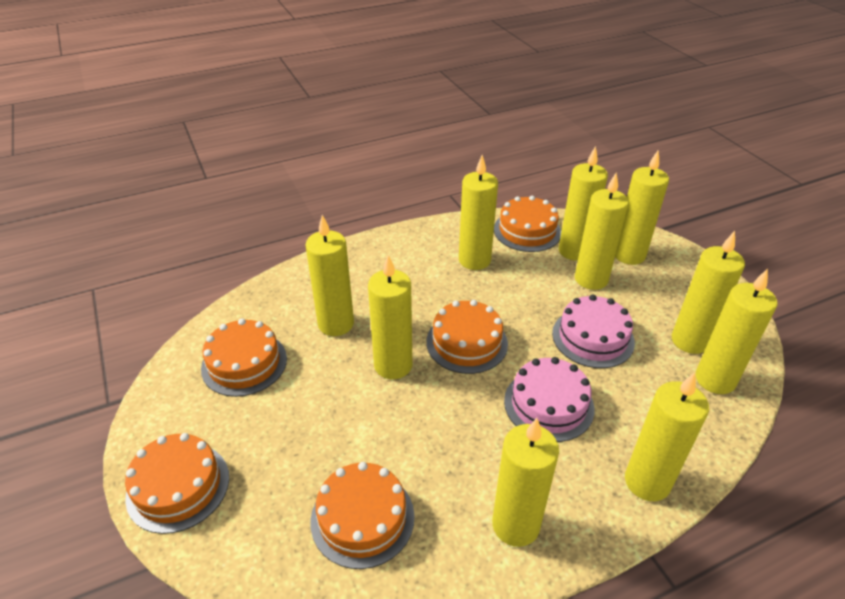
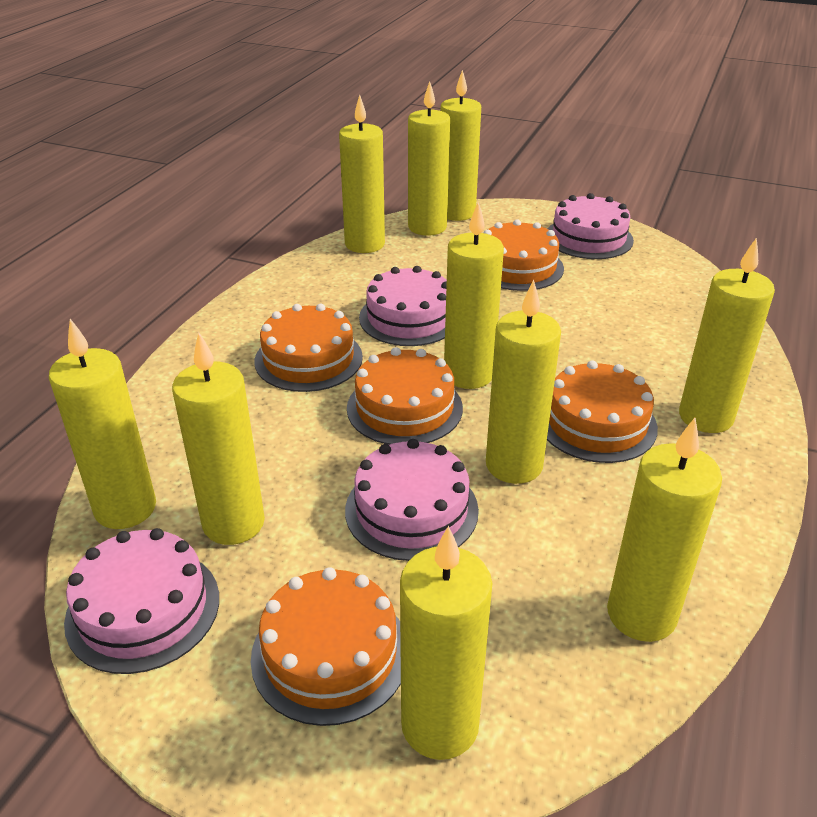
pink cake: 2 -> 4

